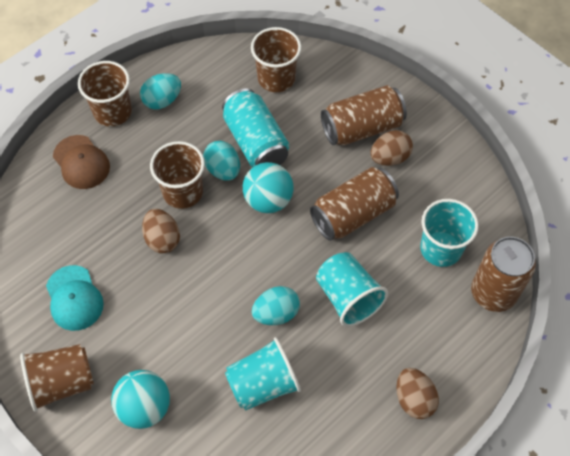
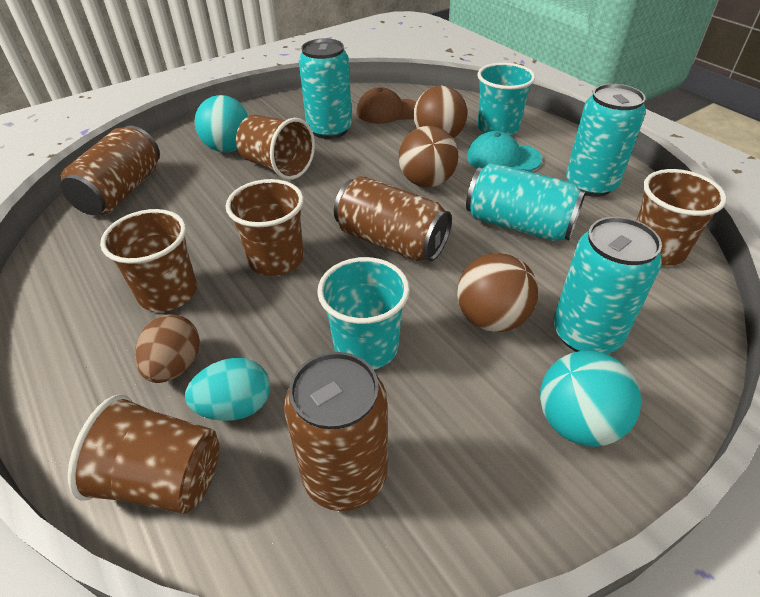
brown ball: 0 -> 3
brown cup: 4 -> 5
brown egg: 3 -> 1
turquoise can: 1 -> 4
turquoise cup: 3 -> 2
turquoise egg: 3 -> 1

